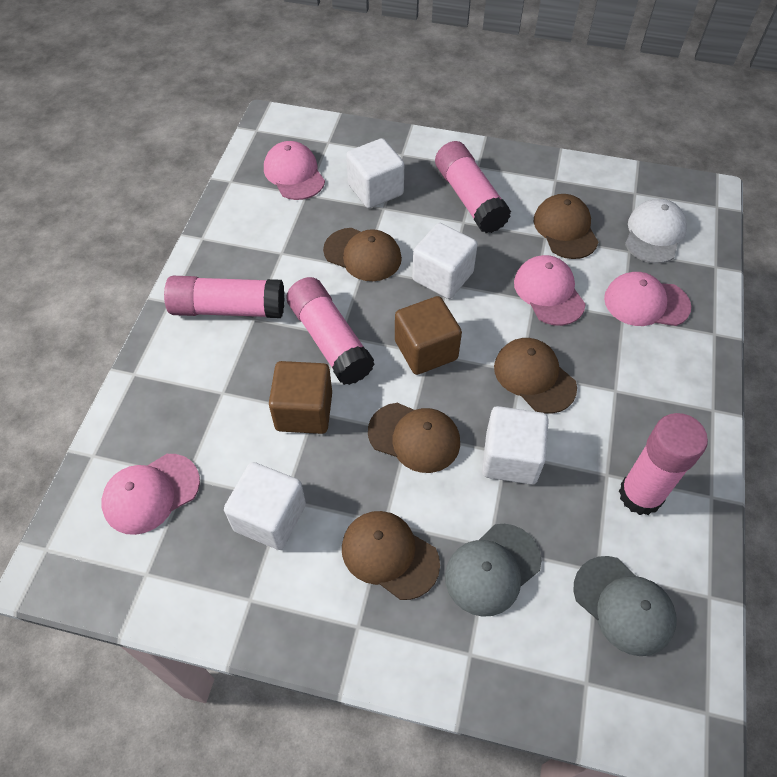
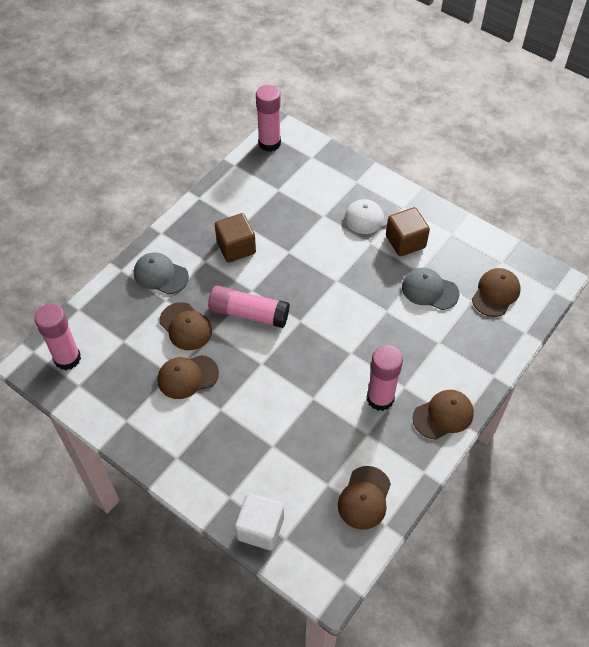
pink cap: 4 -> 0
white cube: 4 -> 1

